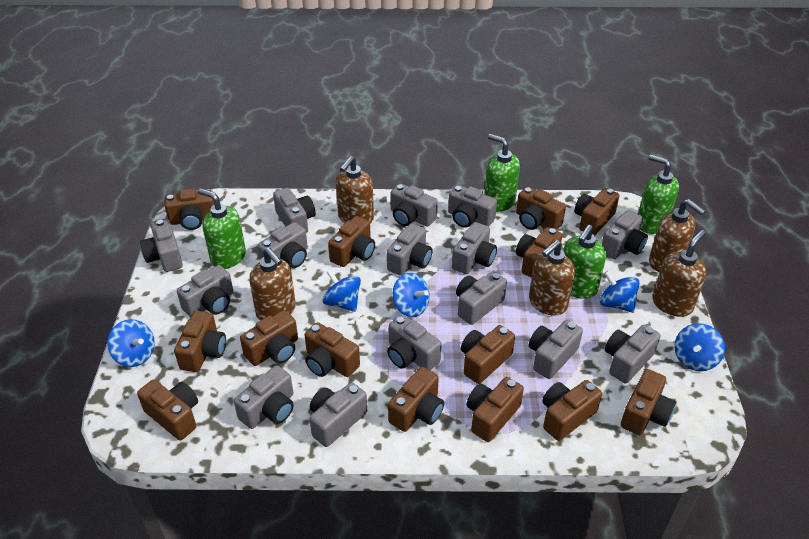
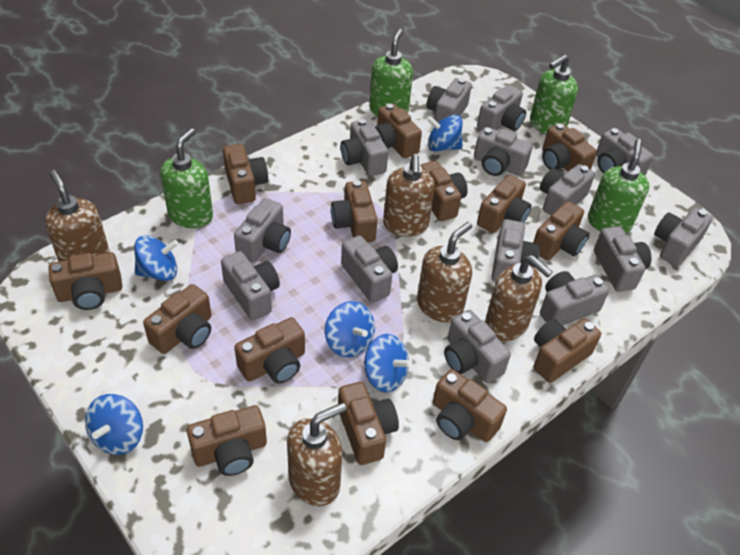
grey camera: 15 -> 14

